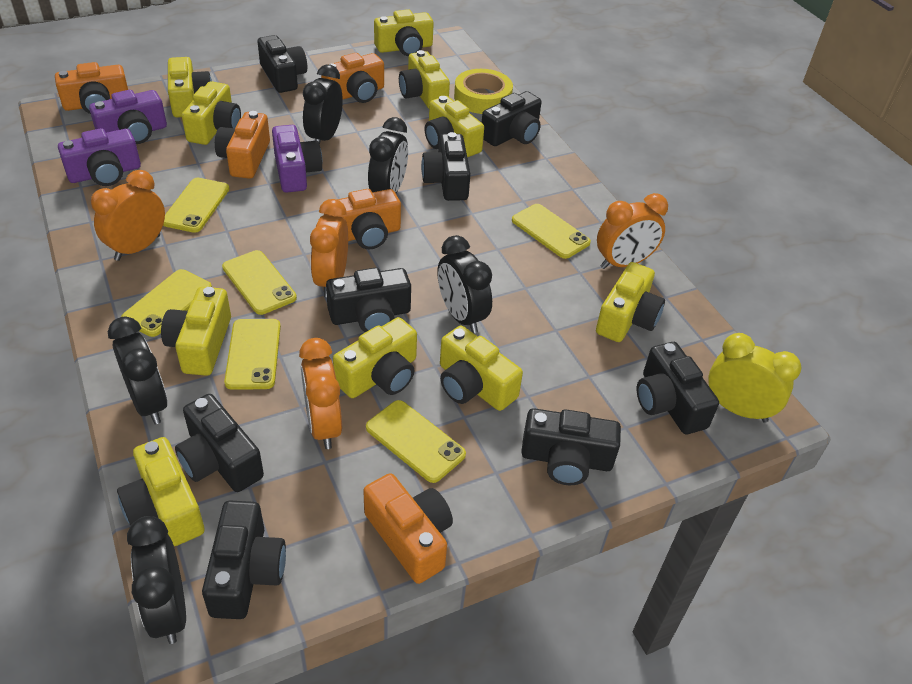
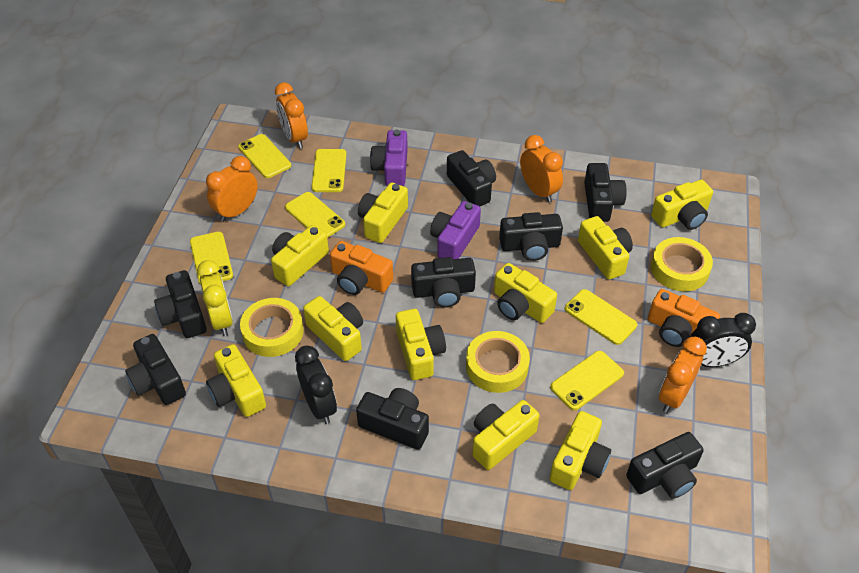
black clock: 5 -> 2
orange camera: 5 -> 2
purple camera: 3 -> 2
yellow tape: 1 -> 3

